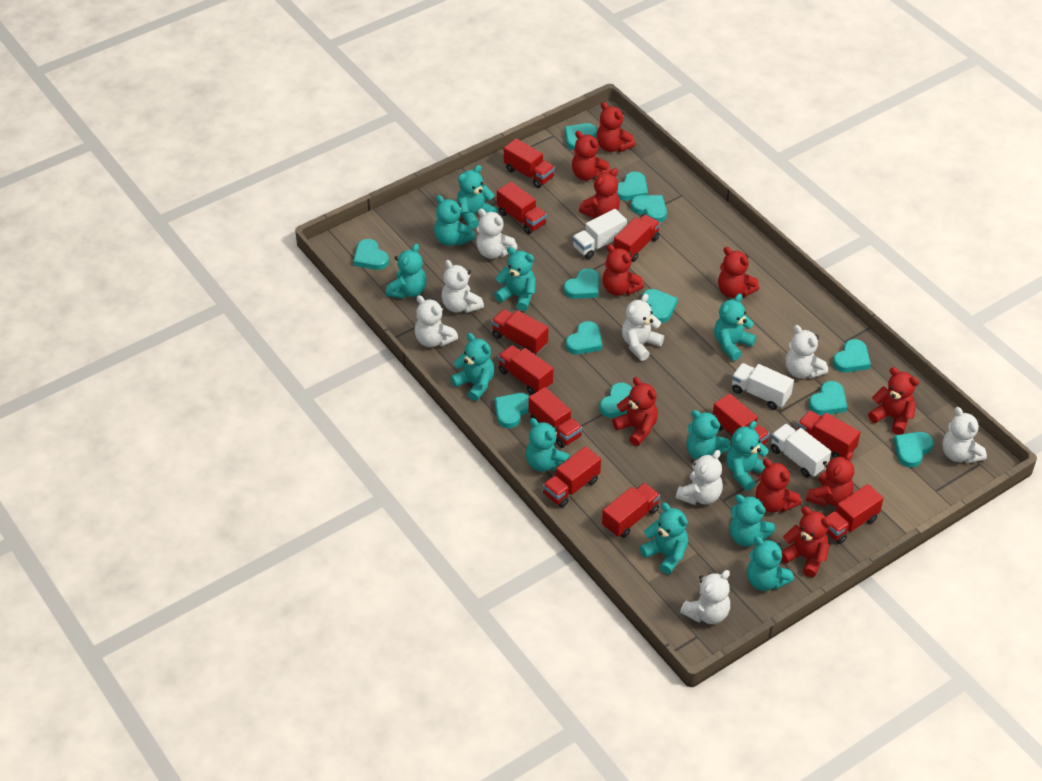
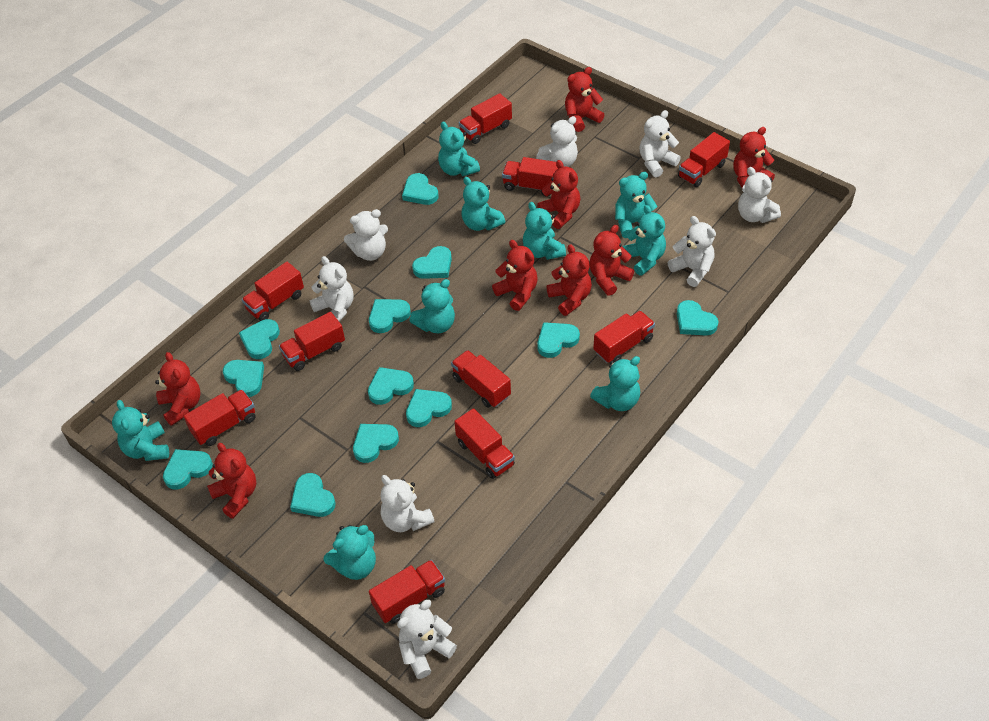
red teddy bear: 10 -> 8
red truck: 11 -> 10
turquoise teddy bear: 12 -> 9
white truck: 3 -> 0

